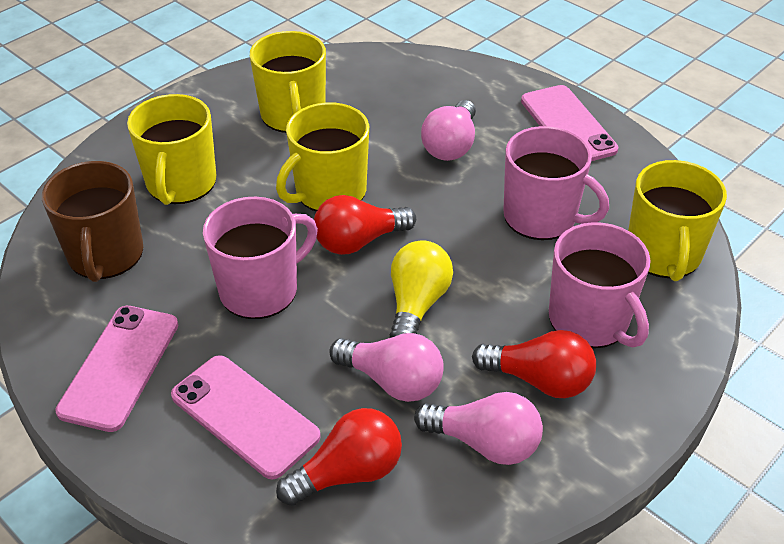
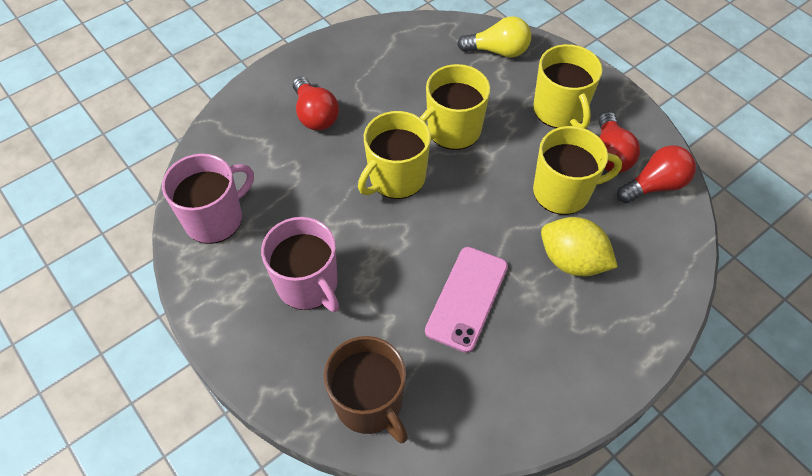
pink light bulb: 3 -> 0
pink mug: 3 -> 2
pink phone: 3 -> 1
yellow lemon: 0 -> 1

